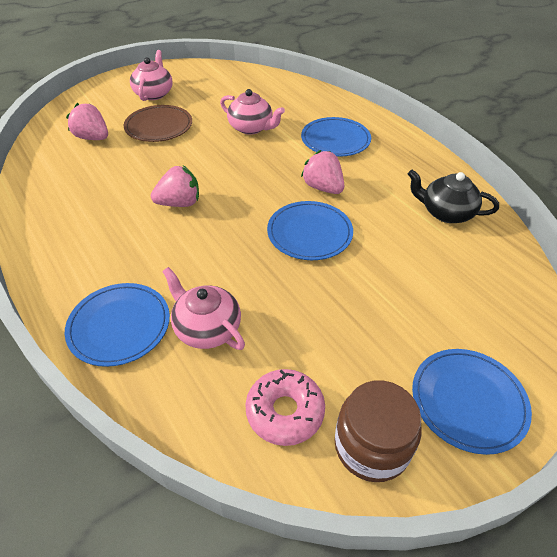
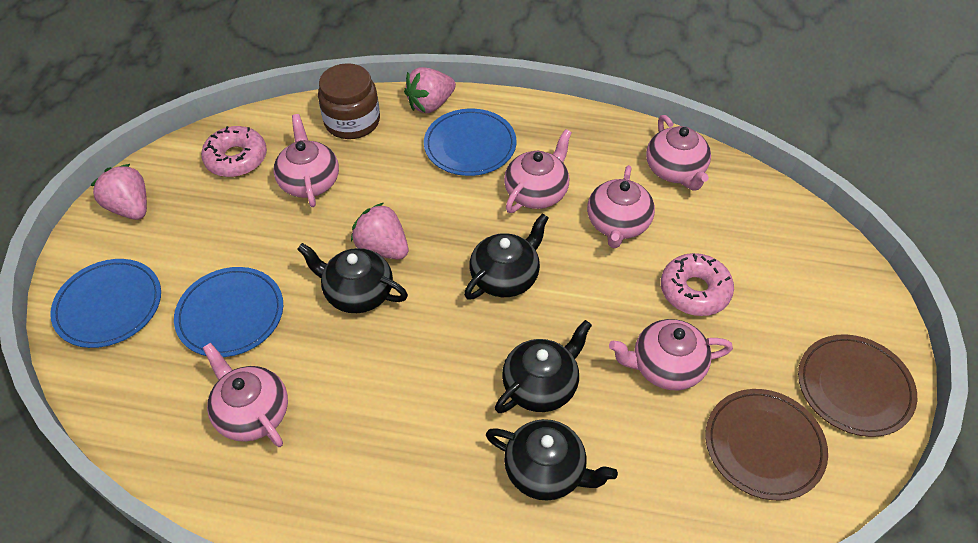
black teapot: 1 -> 4
blue plate: 4 -> 3
brown plate: 1 -> 2
pink donut: 1 -> 2
pink teapot: 3 -> 6

